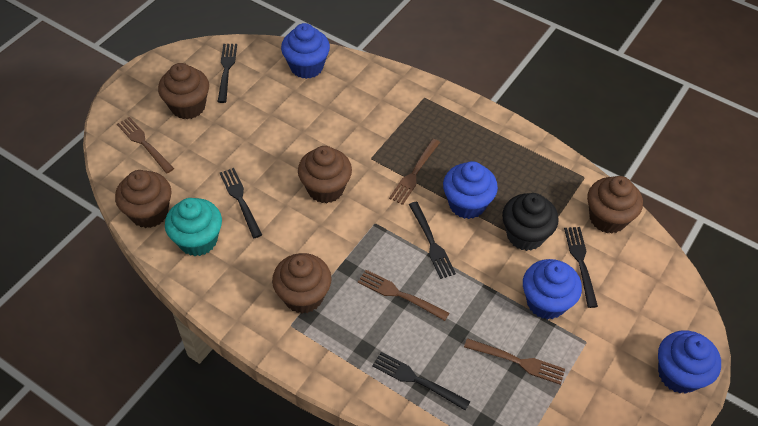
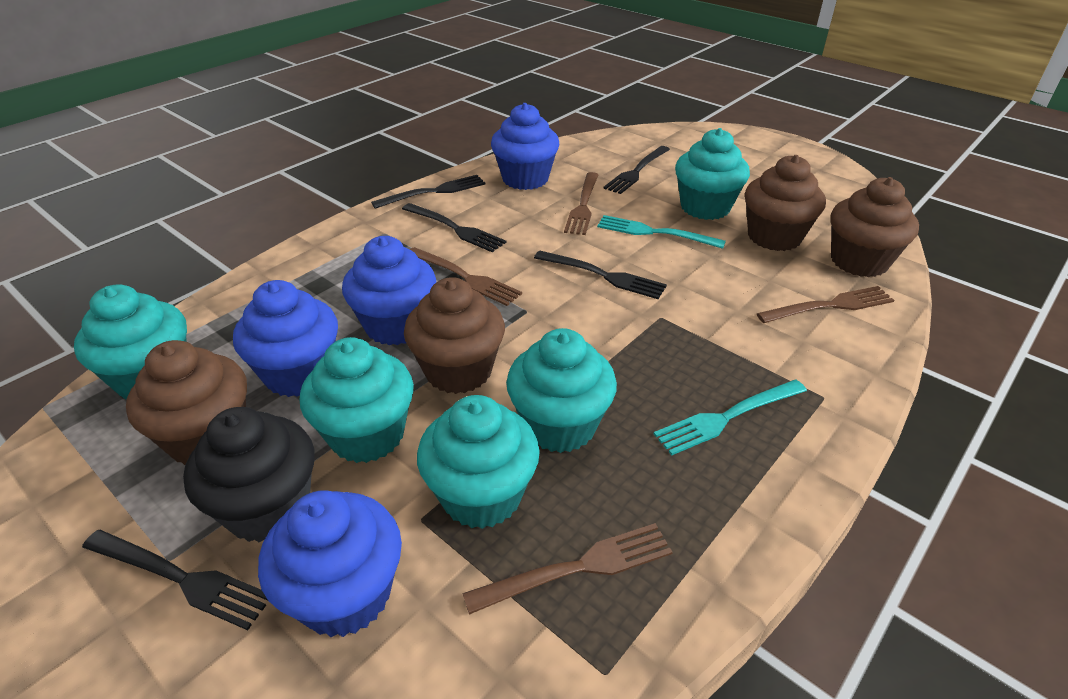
brown cupcake: 5 -> 4
turquoise cupcake: 1 -> 5
turquoise fork: 0 -> 2

